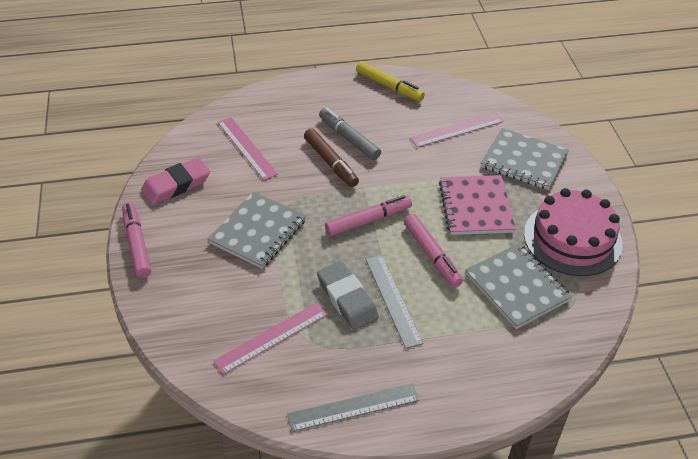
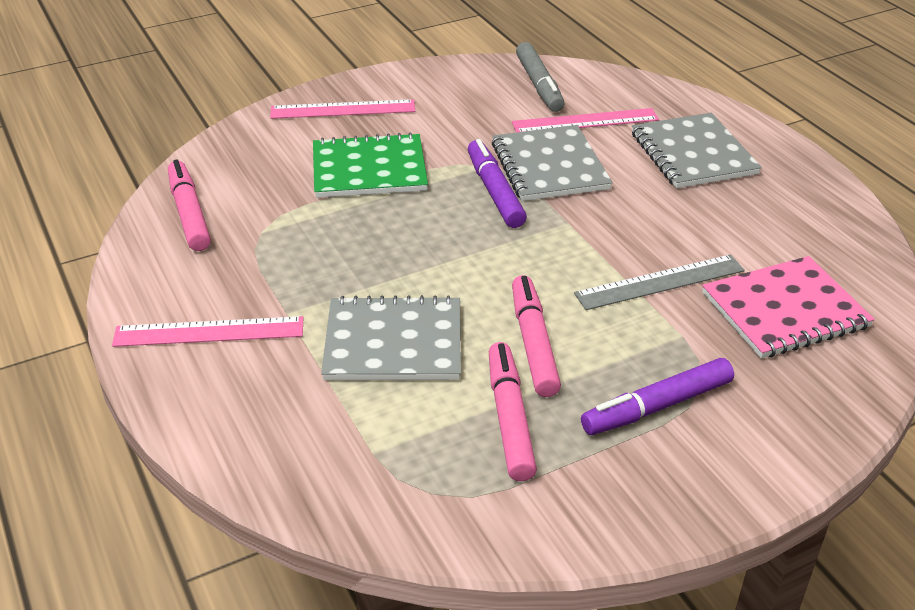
brown marker: 1 -> 0
green notebook: 0 -> 1
grey eraser: 1 -> 0
grey ruler: 2 -> 1
pink cake: 1 -> 0
pink eraser: 1 -> 0
purple marker: 0 -> 2
yellow marker: 1 -> 0

